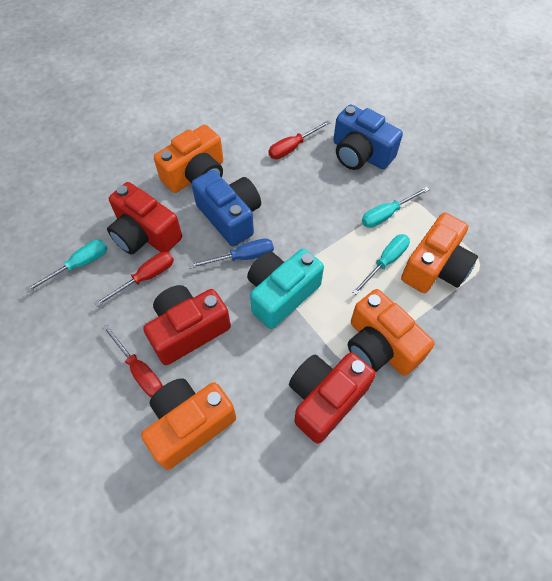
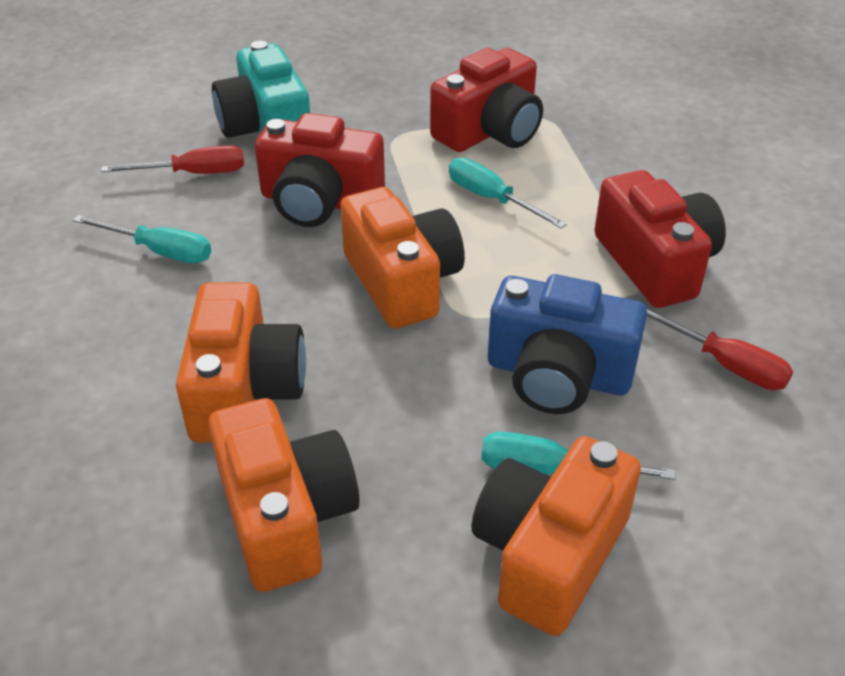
blue camera: 2 -> 1
blue screwdriver: 1 -> 0
red screwdriver: 3 -> 2

